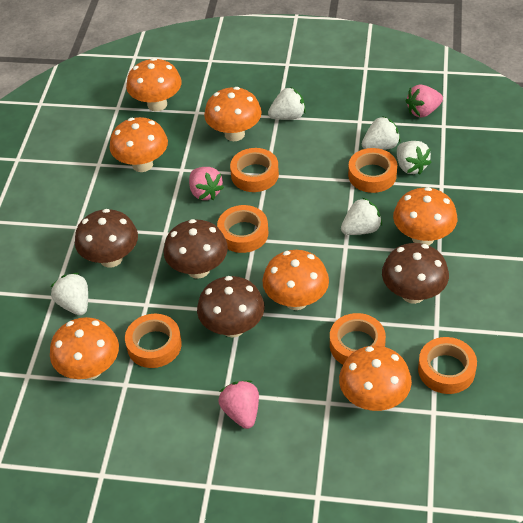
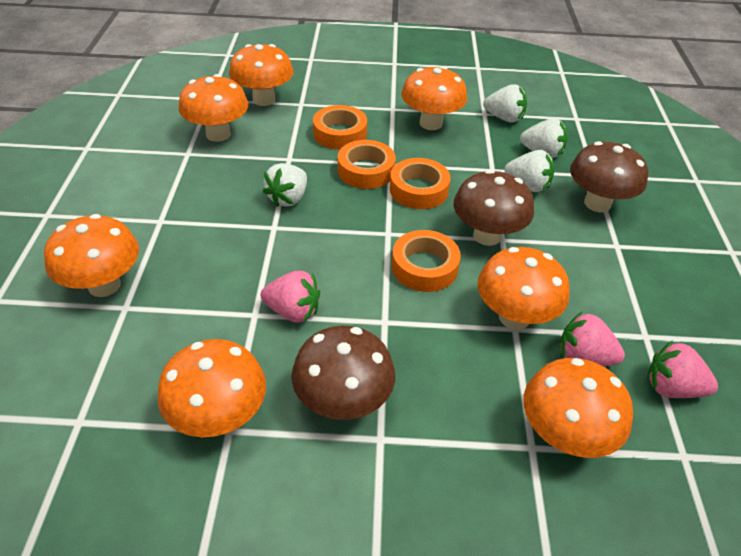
brown mushroom: 4 -> 3
orange tape: 6 -> 4
white strawberry: 5 -> 4

